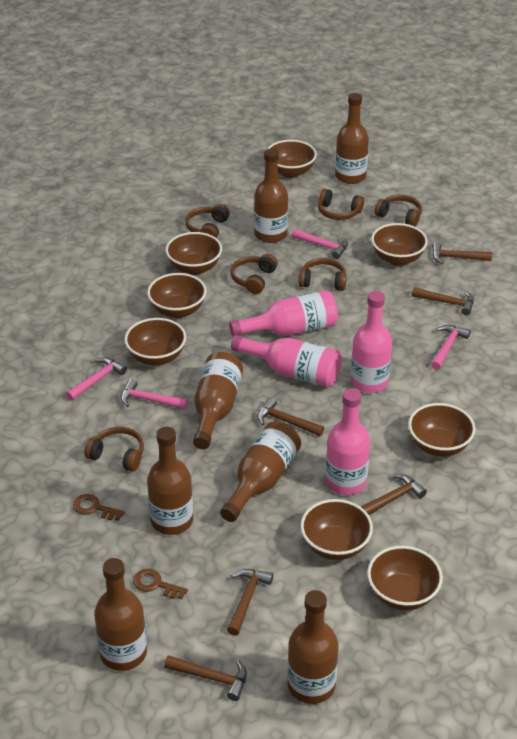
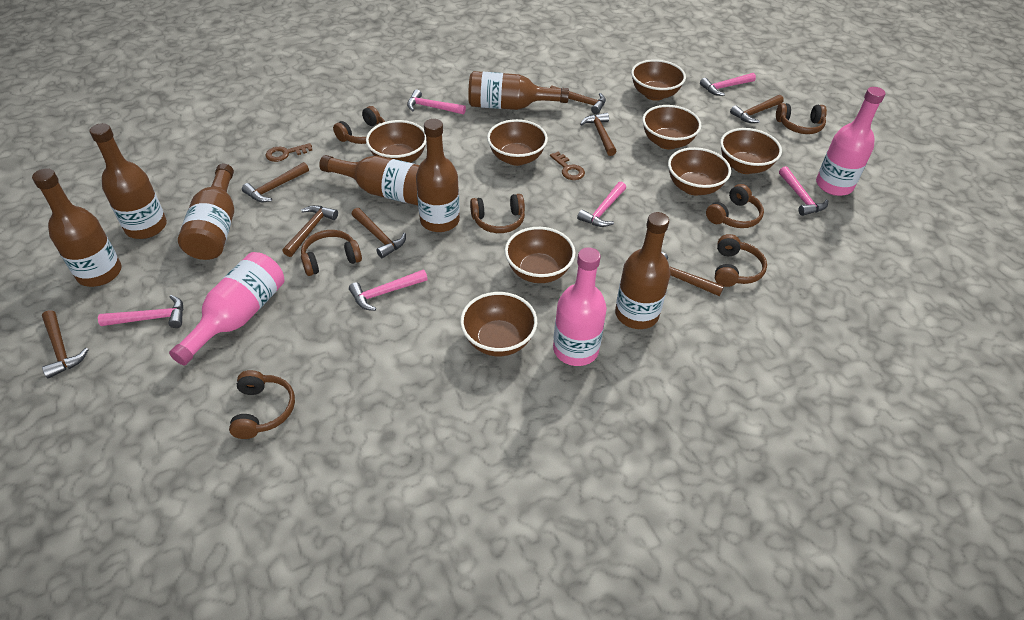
brown hammer: 6 -> 8
brown headphones: 6 -> 7
pink bottle: 4 -> 3
pink hammer: 4 -> 6

